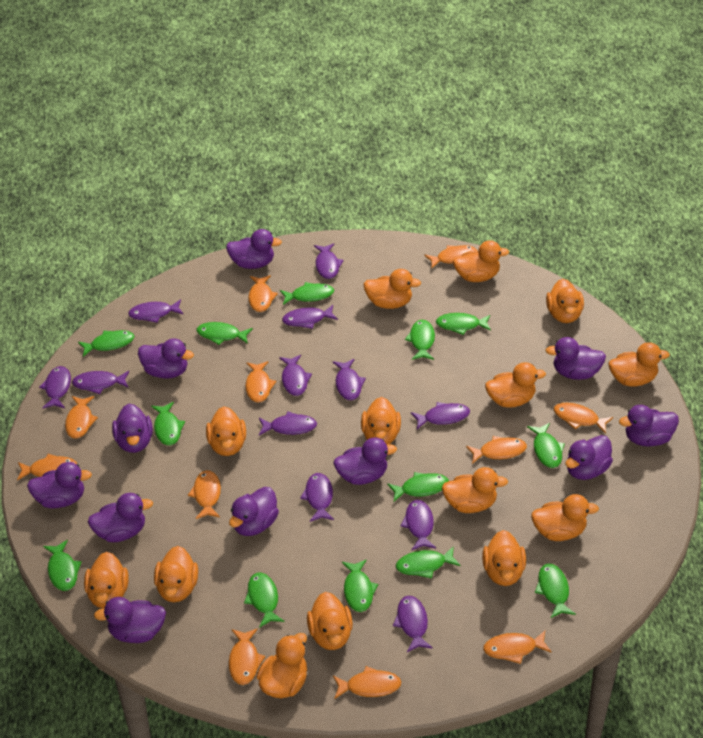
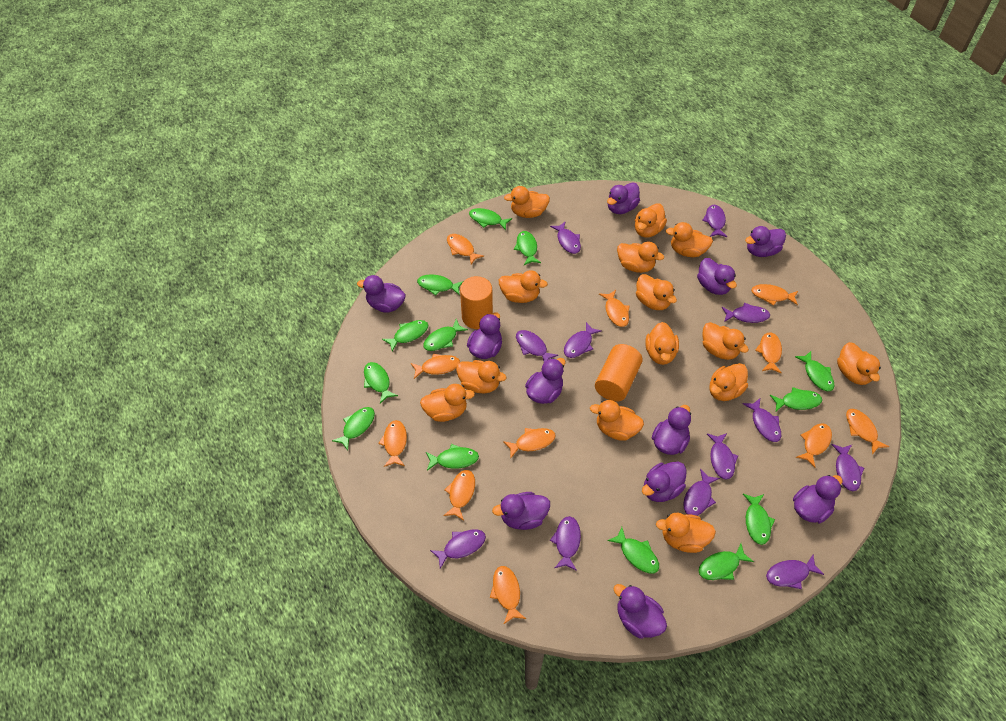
orange cylinder: 0 -> 2

